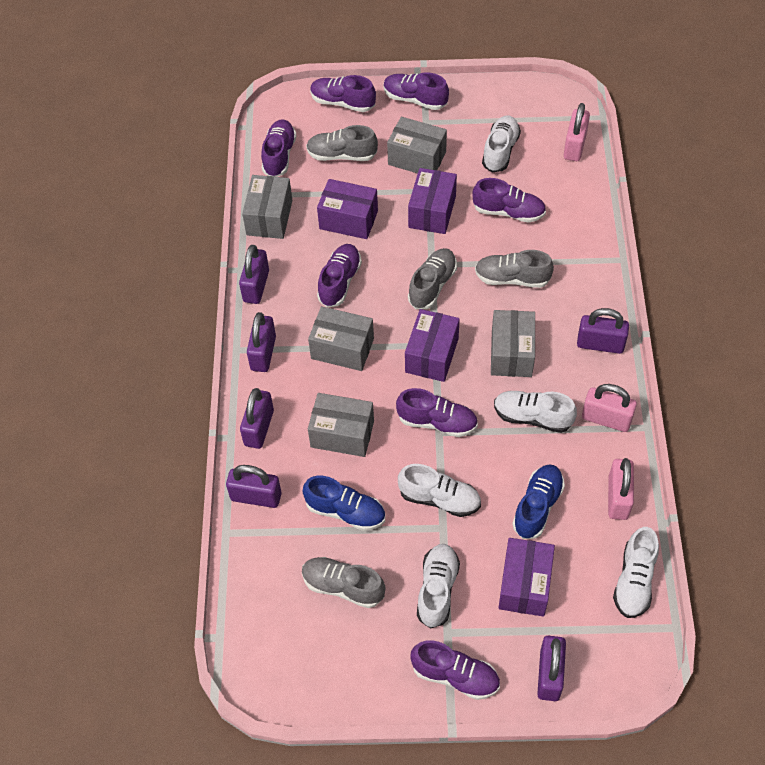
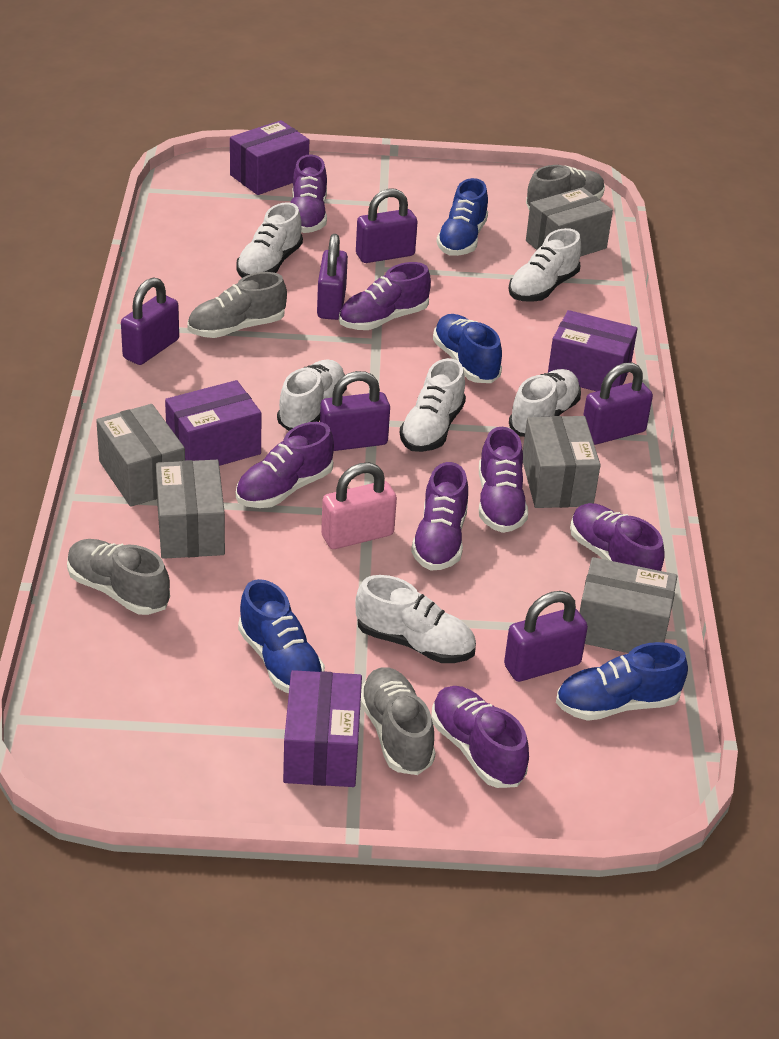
blue shoe: 2 -> 4
pink padlock: 3 -> 1
white shoe: 5 -> 6

